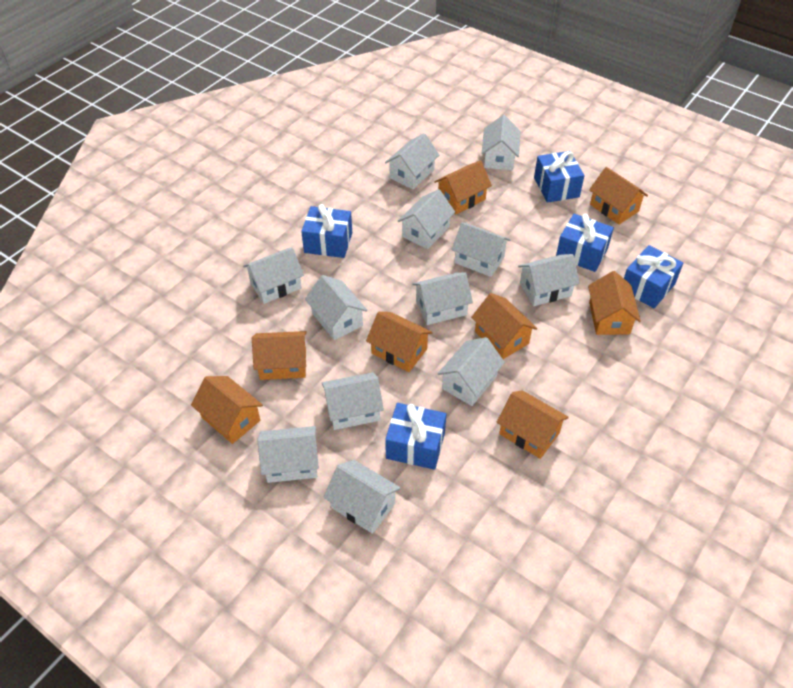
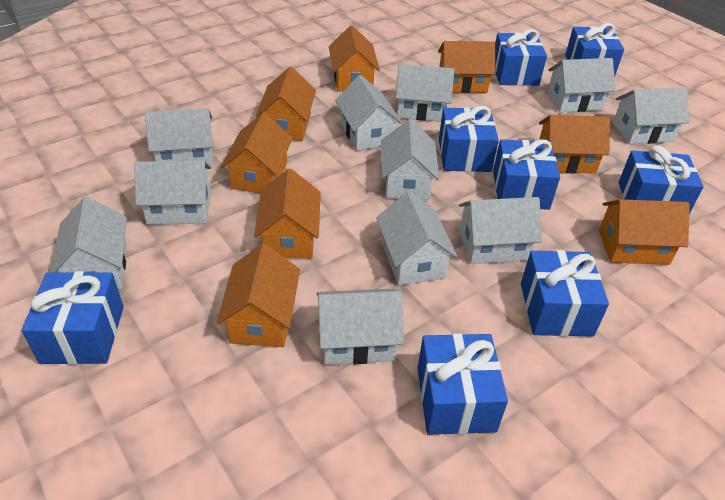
blue gift: 5 -> 8
white house: 12 -> 11

